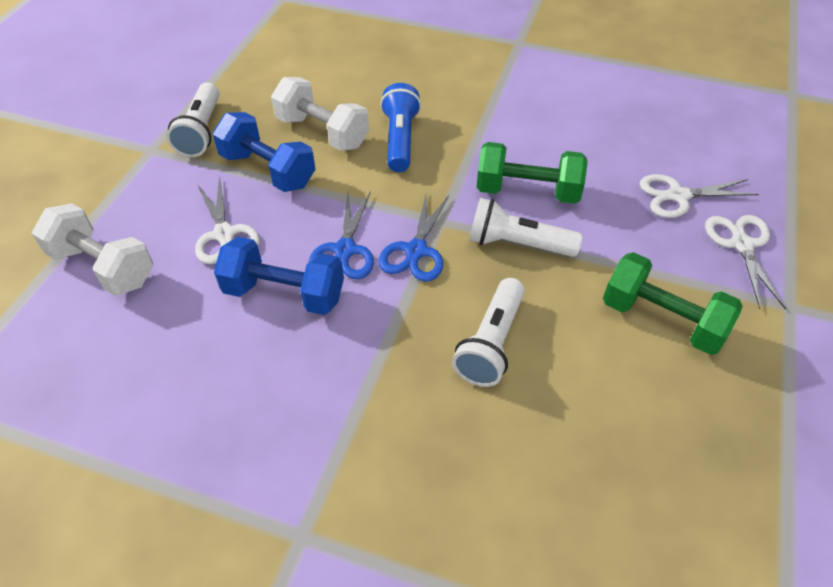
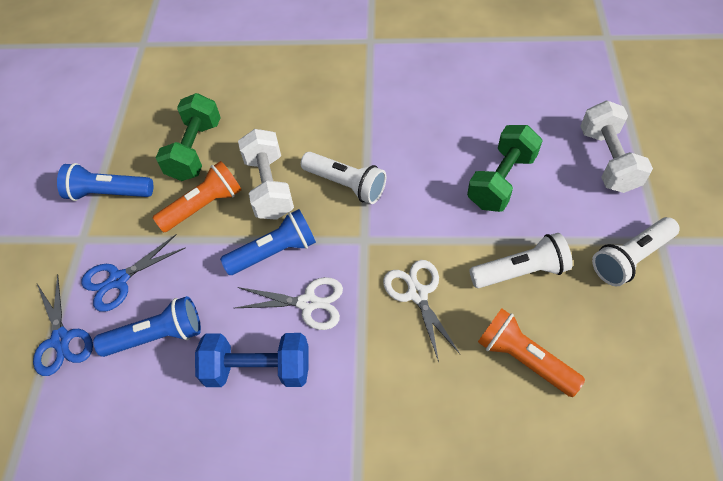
blue dumbbell: 2 -> 1
blue flashlight: 1 -> 3
orange flashlight: 0 -> 2
white scissors: 3 -> 2

